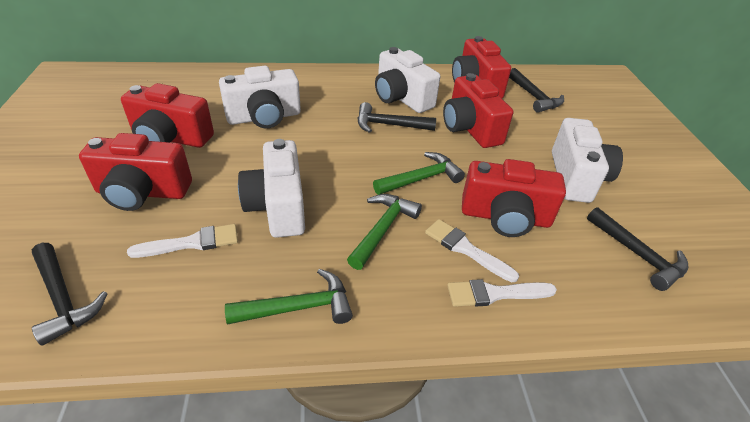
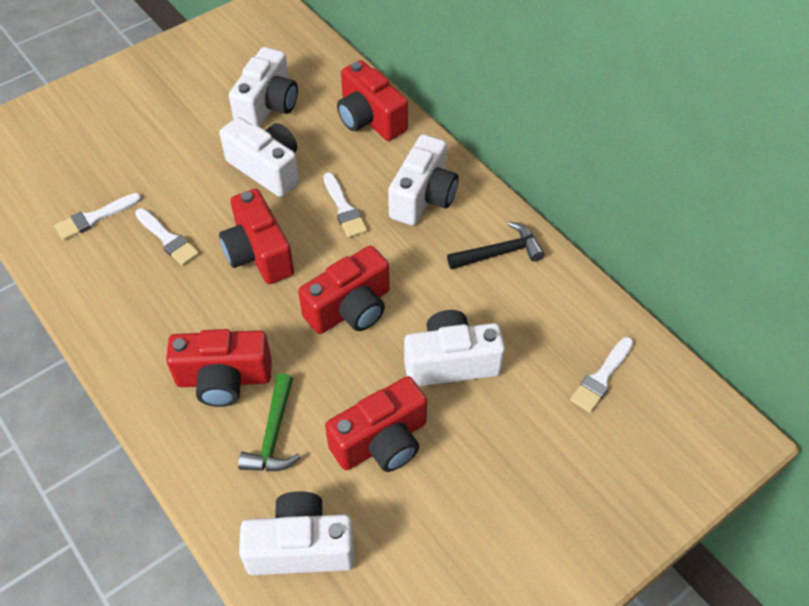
black hammer: 4 -> 1
green hammer: 3 -> 1
white brush: 3 -> 4
white camera: 4 -> 5

